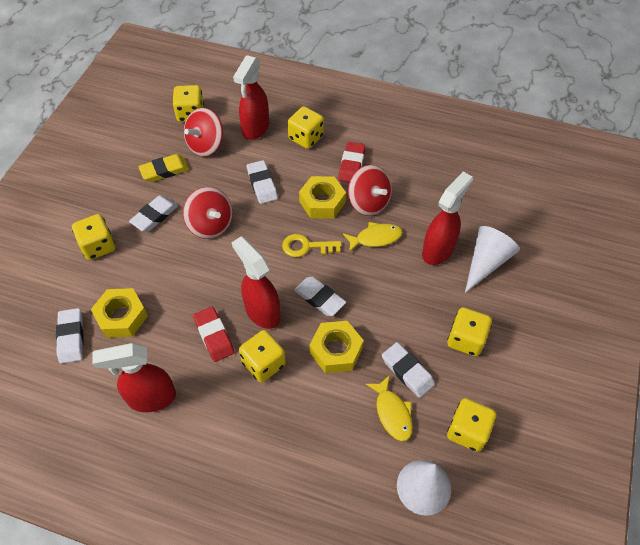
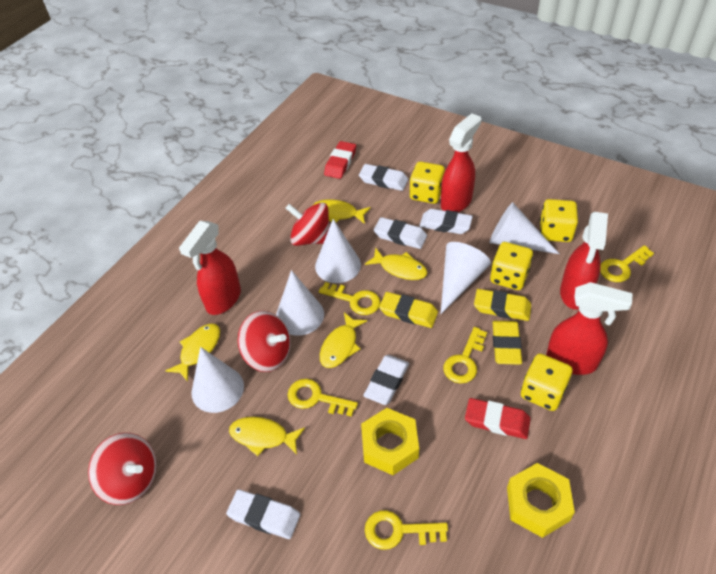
white cone: 2 -> 5
yellow dice: 6 -> 4
yellow eraser: 1 -> 3
yellow fish: 2 -> 5
yellow key: 1 -> 5
yellow nut: 3 -> 2

